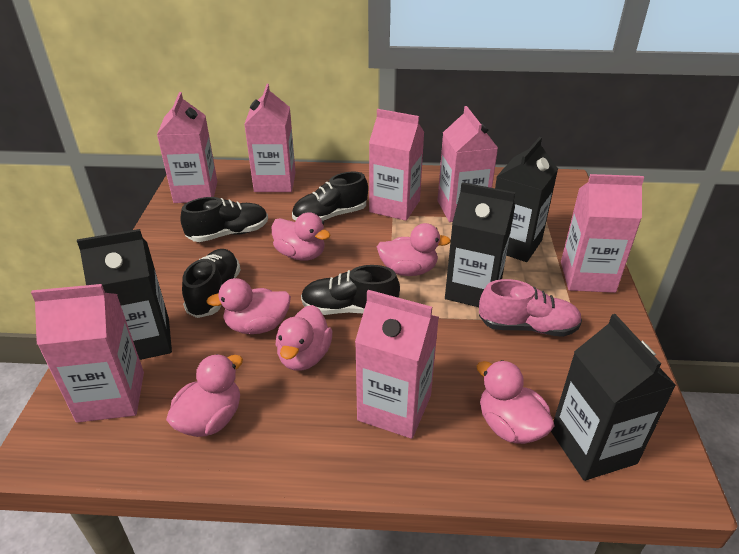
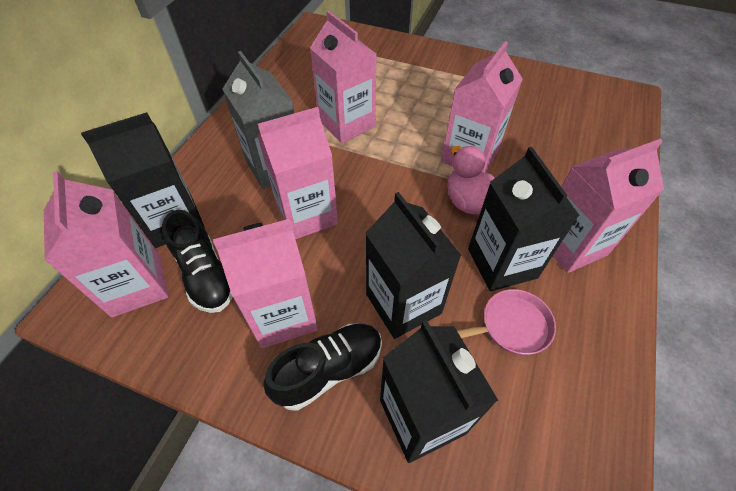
black shoe: 4 -> 2
grey carton: 0 -> 1
pink carton: 7 -> 6
pink duck: 6 -> 1
pink pan: 0 -> 1
pink shoe: 1 -> 0

